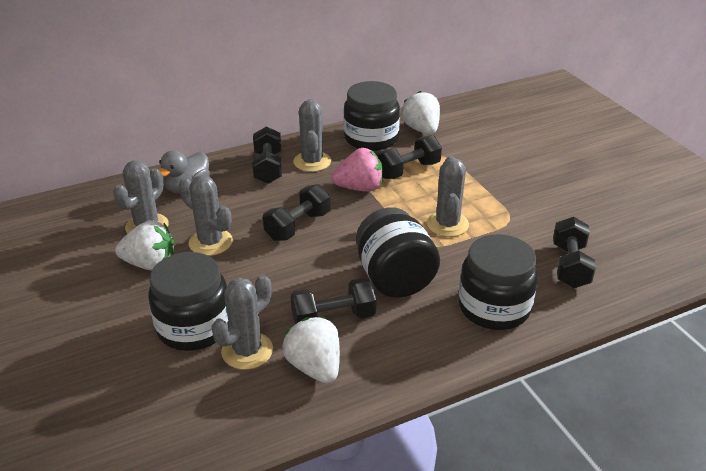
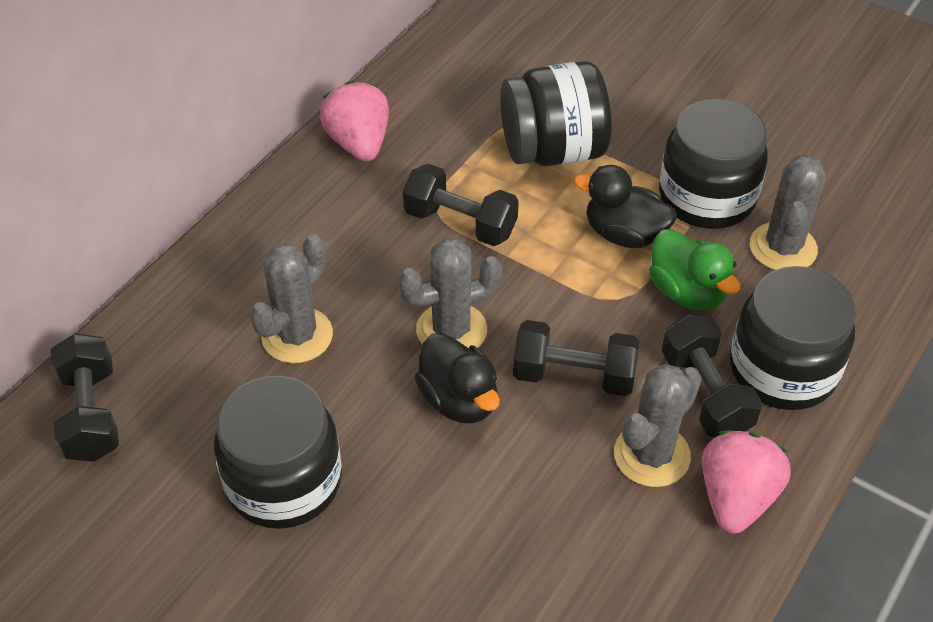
black duck: 0 -> 2
black dumbbell: 5 -> 4
green duck: 0 -> 1
grey cactus: 5 -> 4
grey duck: 1 -> 0
pink strawberry: 1 -> 2
white strawberry: 3 -> 0

